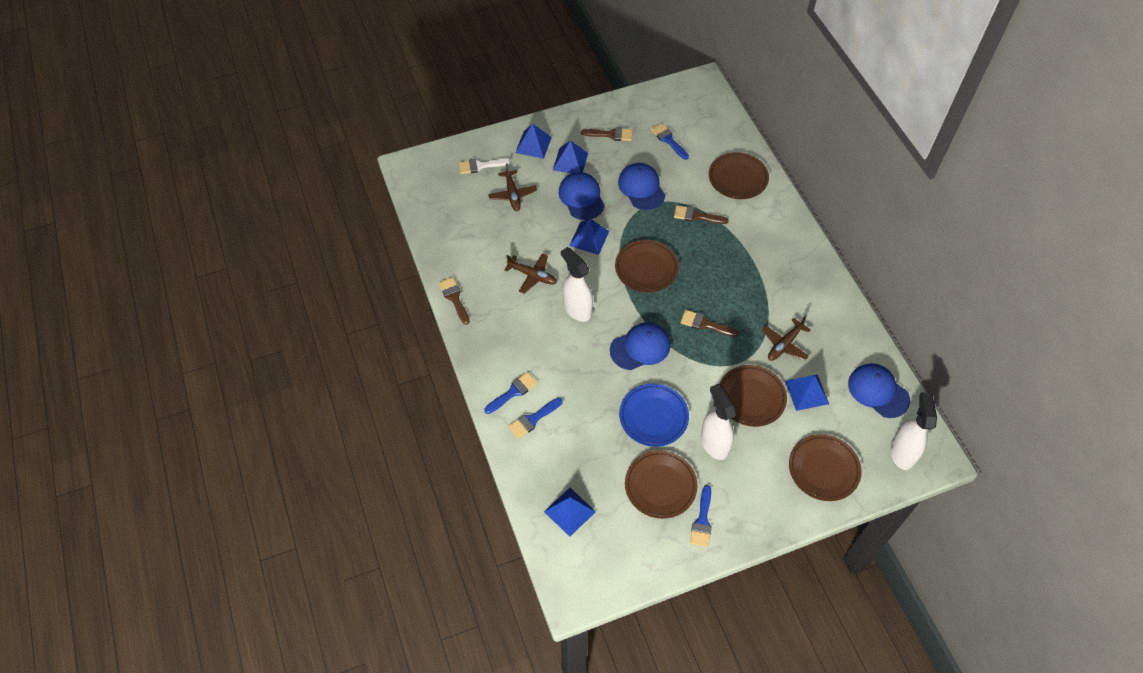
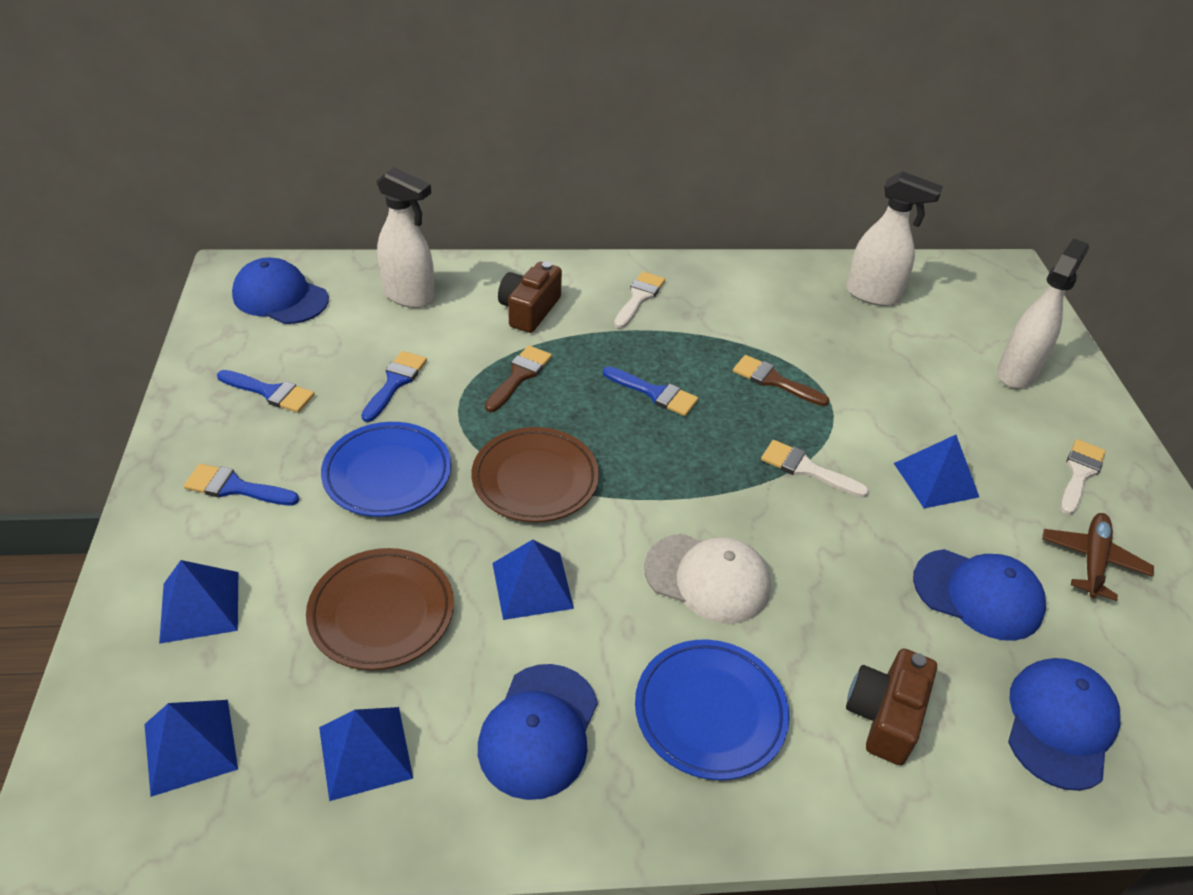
blue plate: 1 -> 2
brown brush: 4 -> 2
brown camera: 0 -> 2
brown plane: 3 -> 1
brown plate: 5 -> 2
white brush: 1 -> 3
white cap: 0 -> 1

